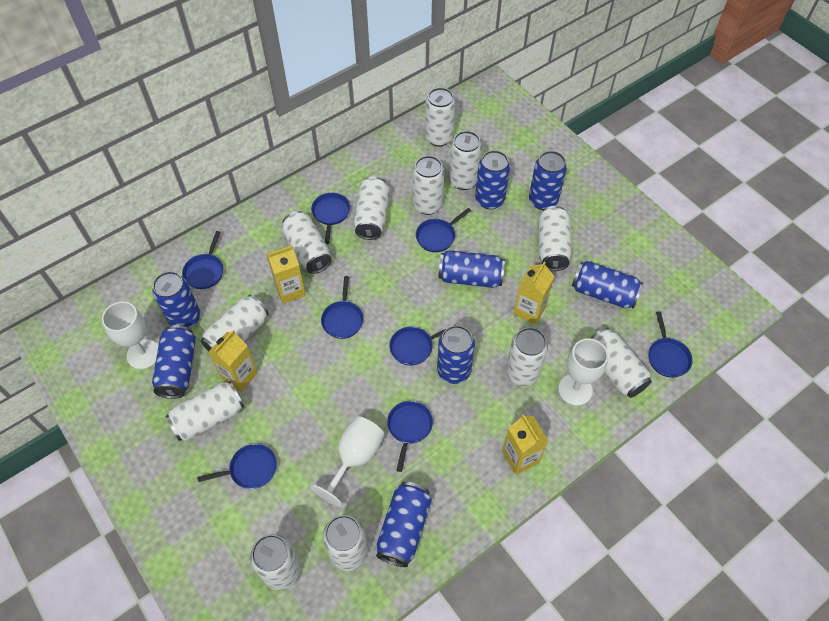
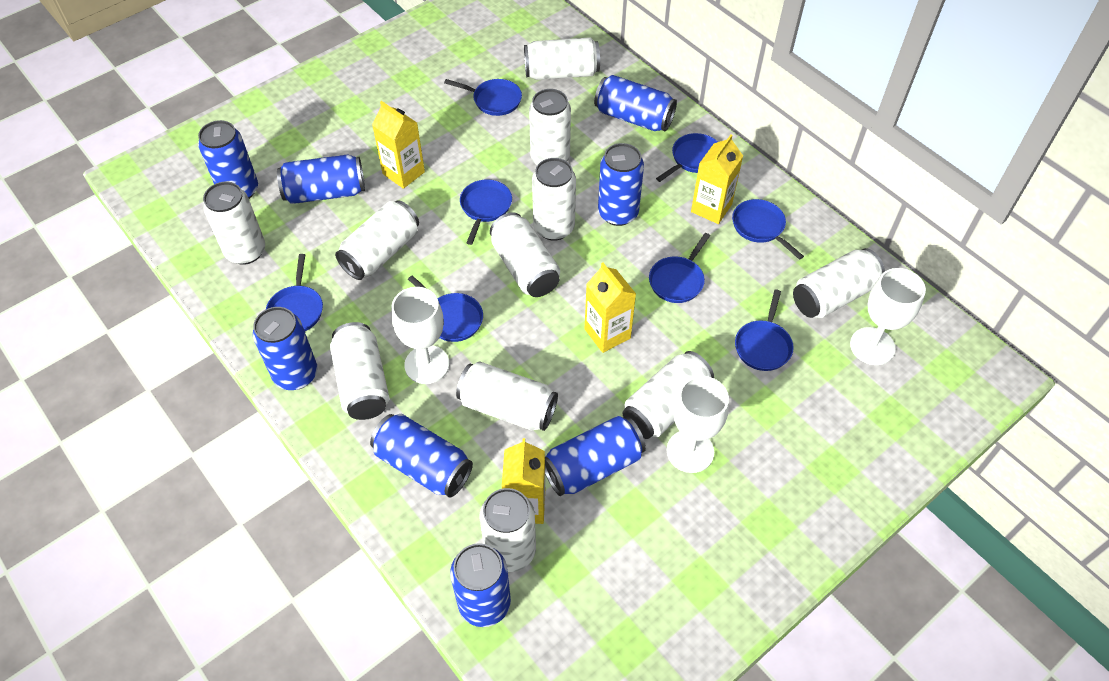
white can: 12 -> 11

